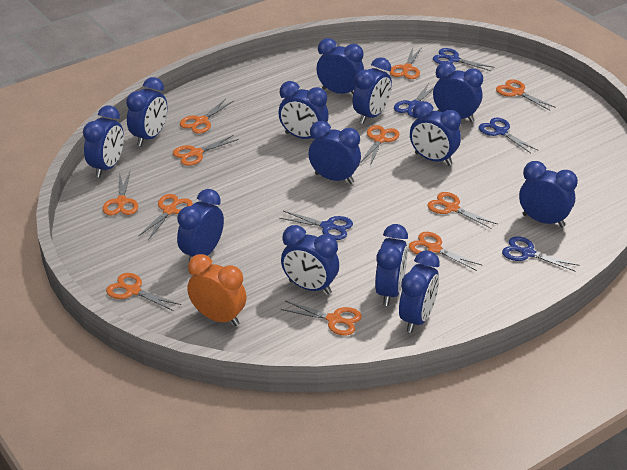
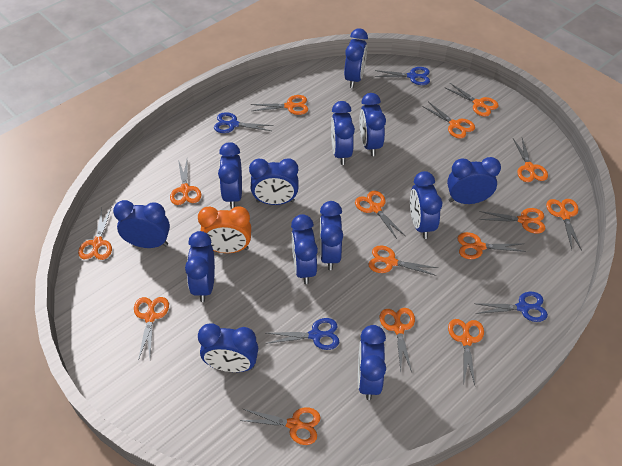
blue scissors: 5 -> 4
orange scissors: 11 -> 15

